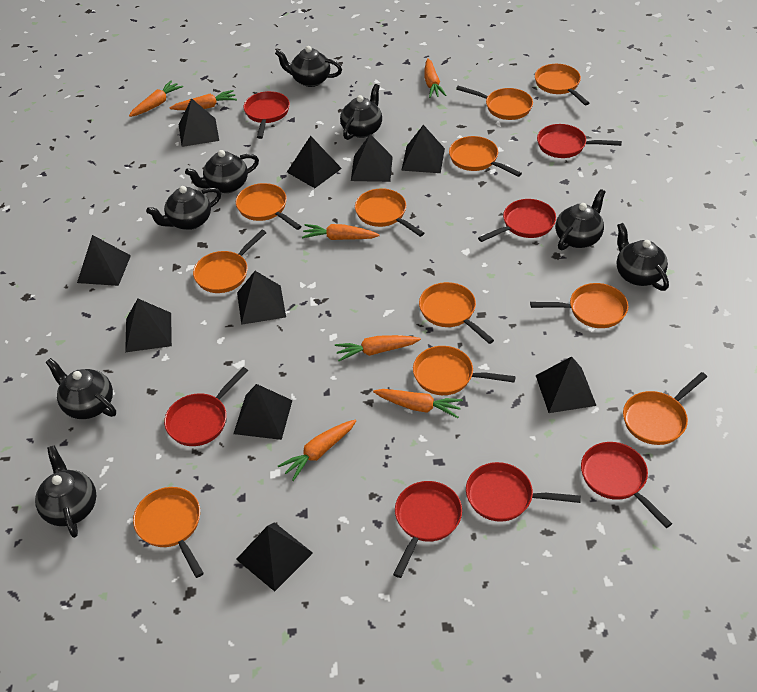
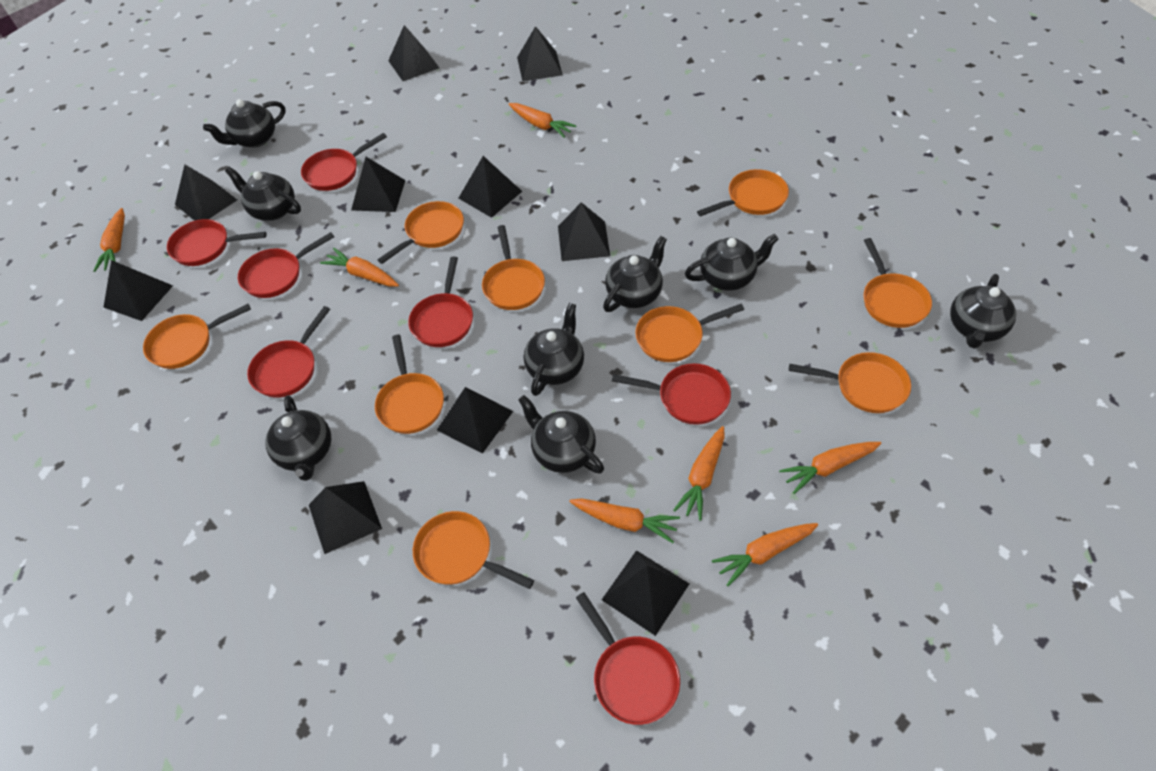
orange pan: 11 -> 9

